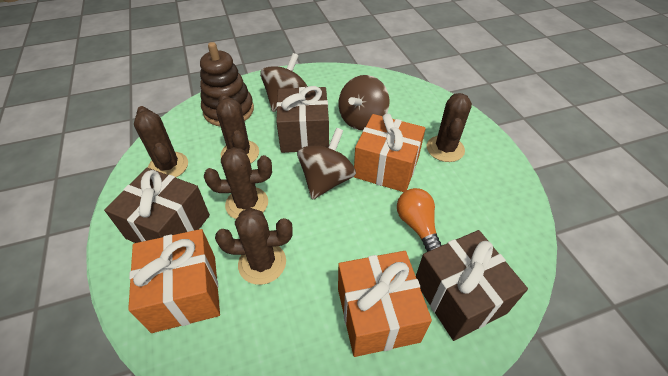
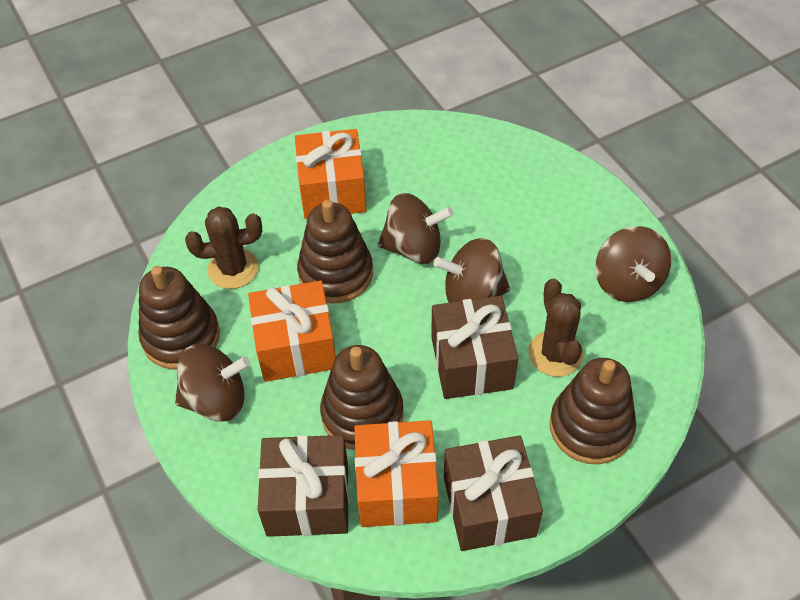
brown cactus: 5 -> 2
brown spinning top: 3 -> 4
brown stacking toy: 1 -> 4
orange light bulb: 1 -> 0

